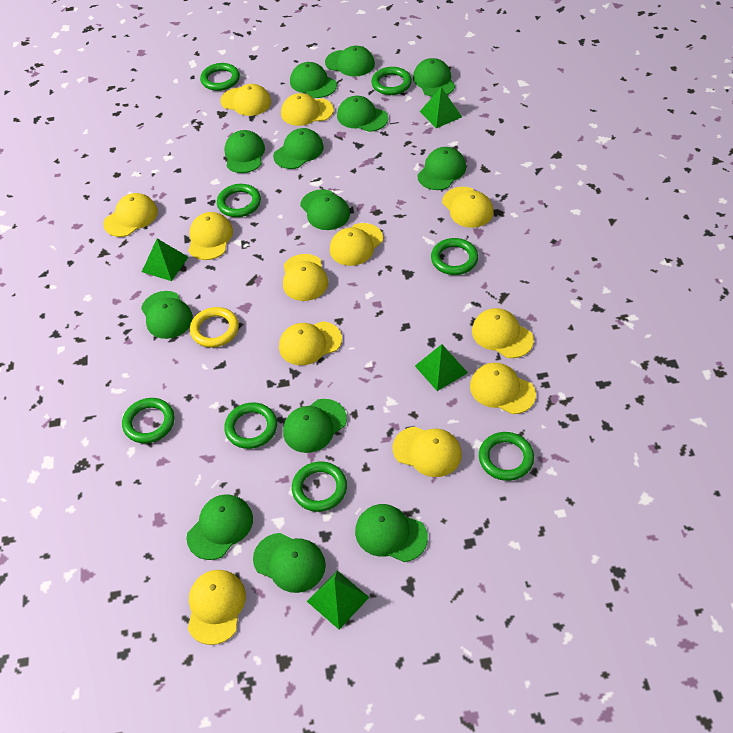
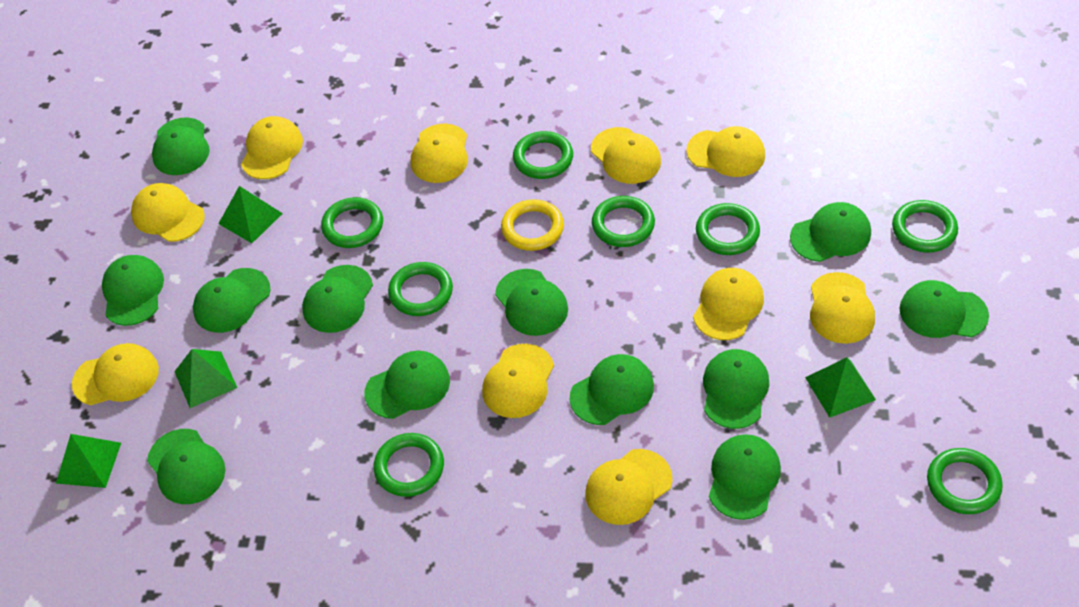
green cap: 13 -> 12
yellow cap: 12 -> 10

